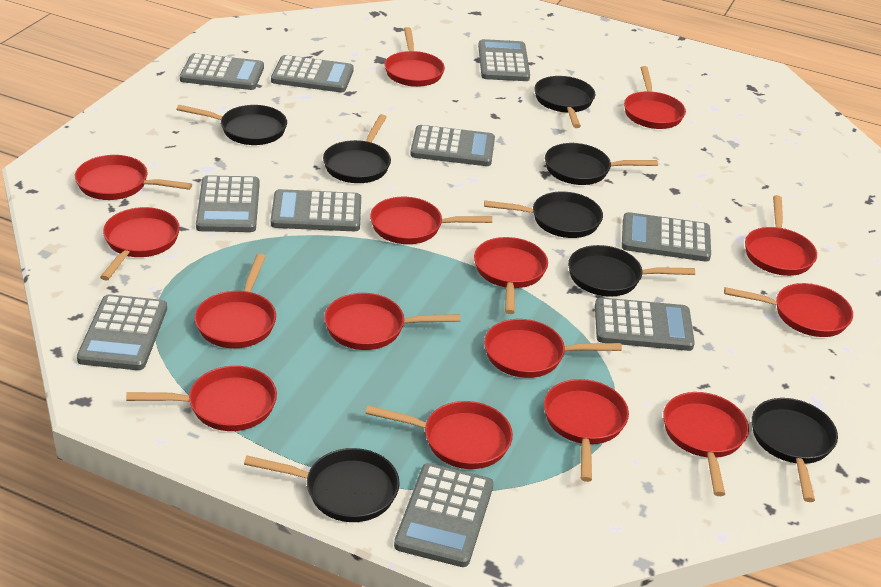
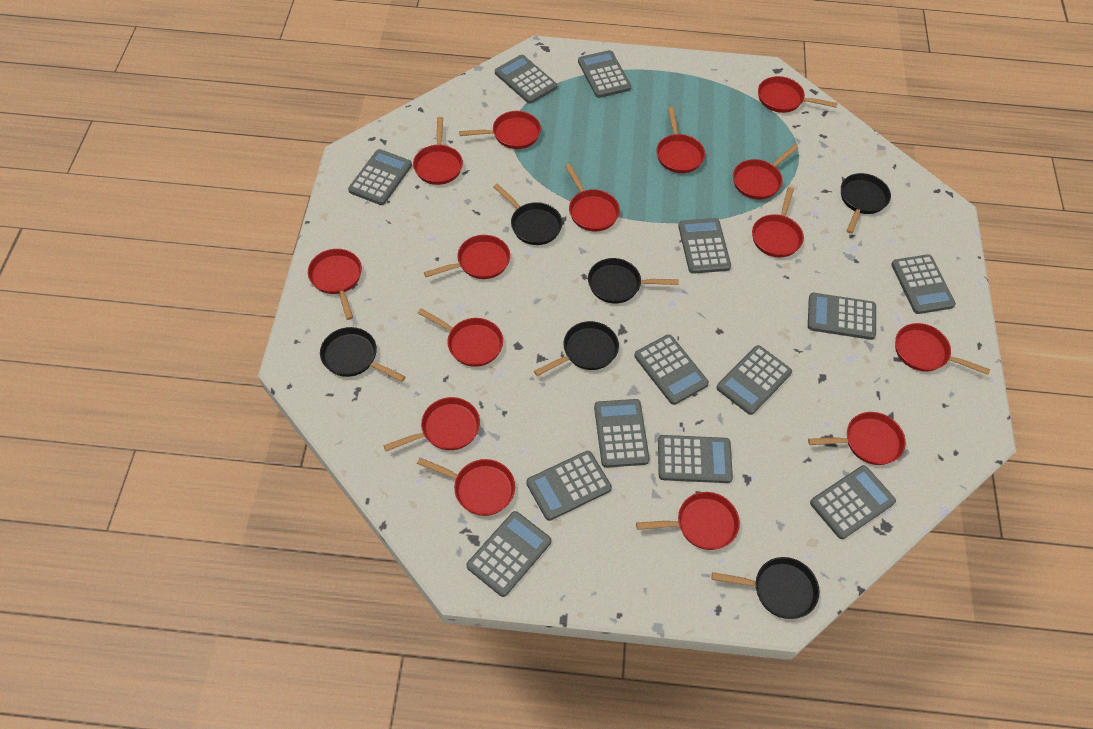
black pan: 8 -> 6
grey calculator: 10 -> 13

